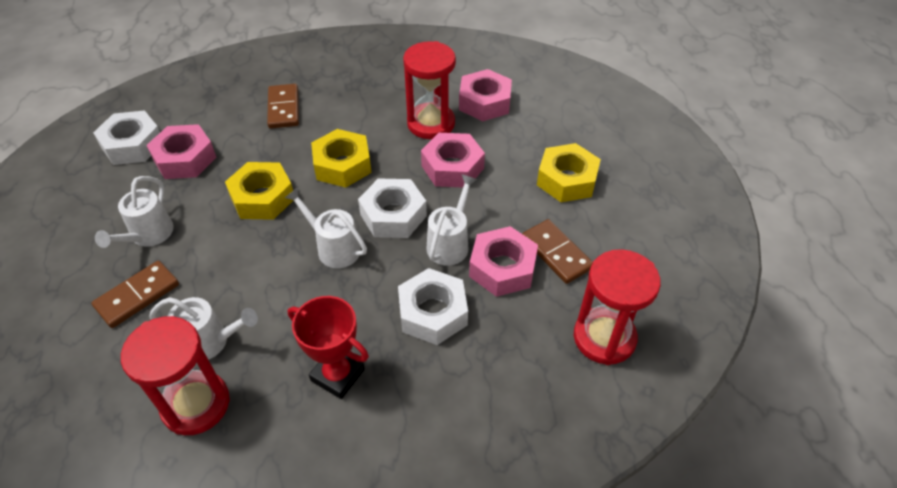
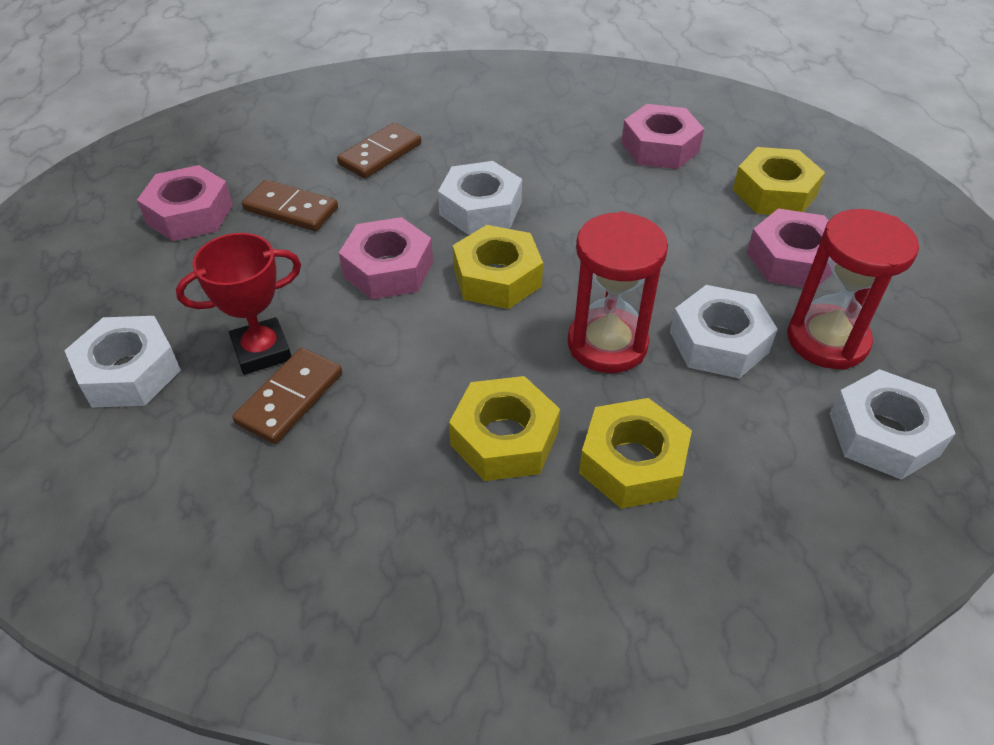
red hourglass: 3 -> 2
white nut: 3 -> 4
white watering can: 4 -> 0
yellow nut: 3 -> 4

